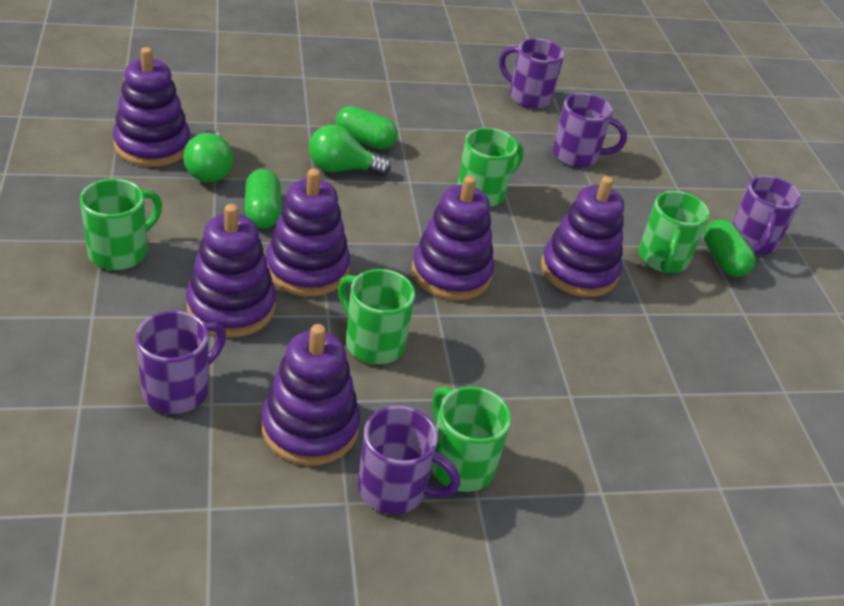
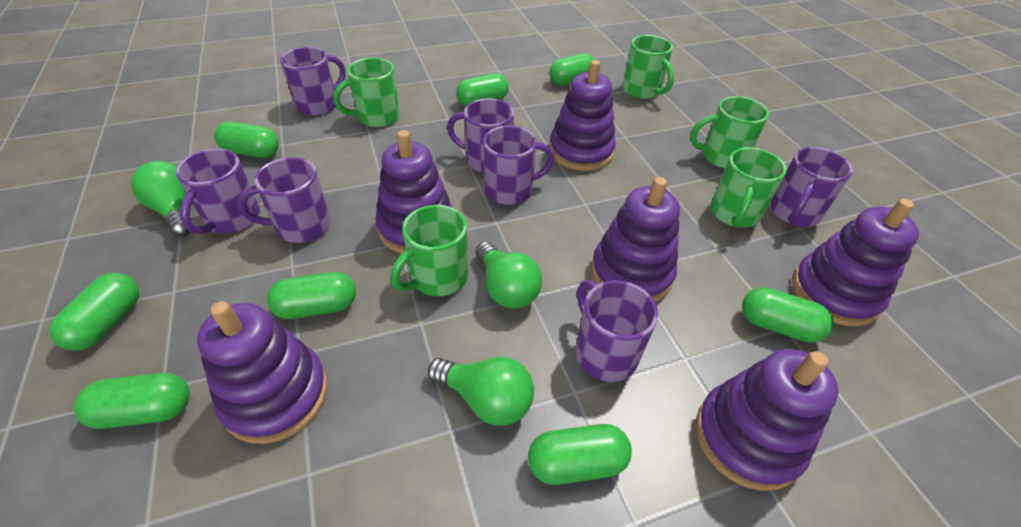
green capsule: 3 -> 8
green light bulb: 2 -> 3
purple mug: 5 -> 7

